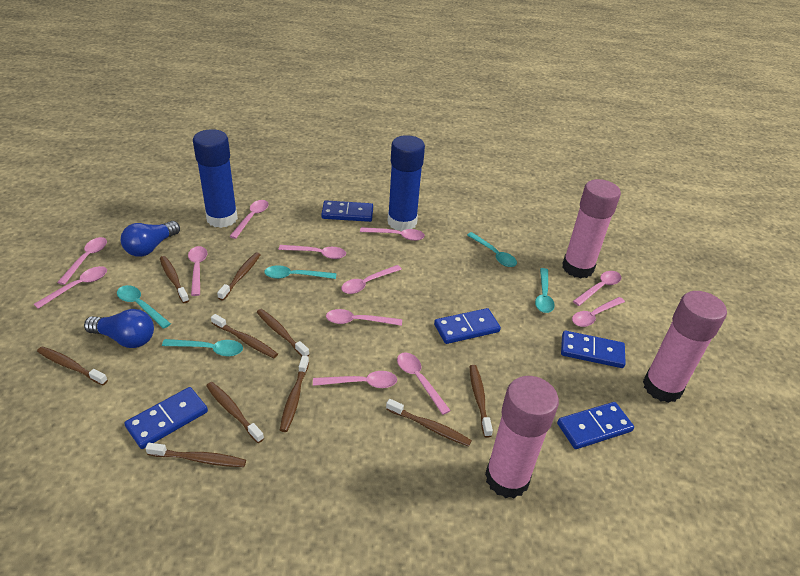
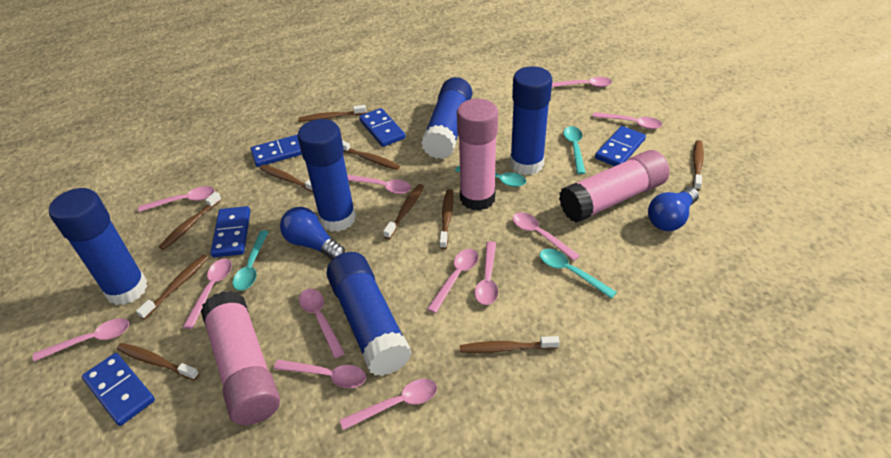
blue glue stick: 2 -> 5
turquoise spoon: 5 -> 4

